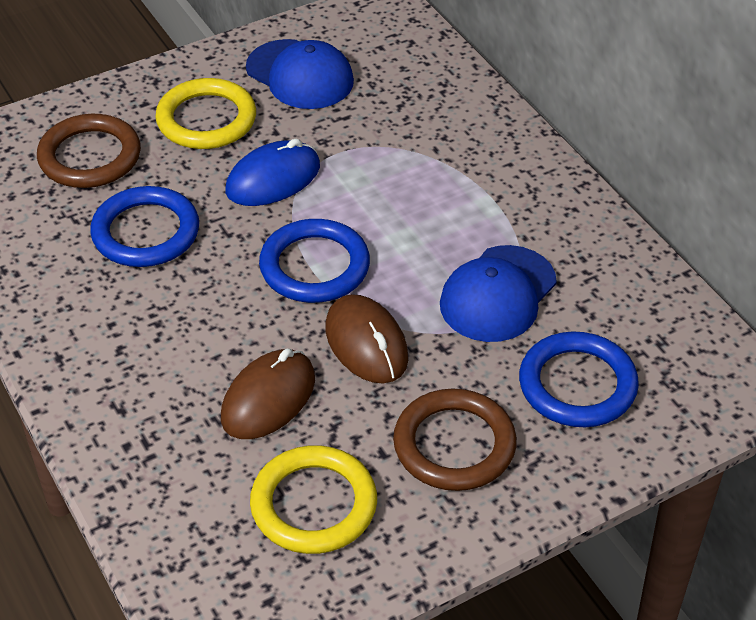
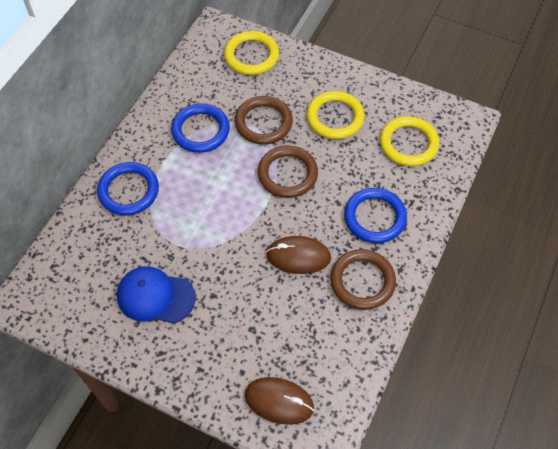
blue cap: 2 -> 1
blue mouse: 1 -> 0
brown ring: 2 -> 3
yellow ring: 2 -> 3

